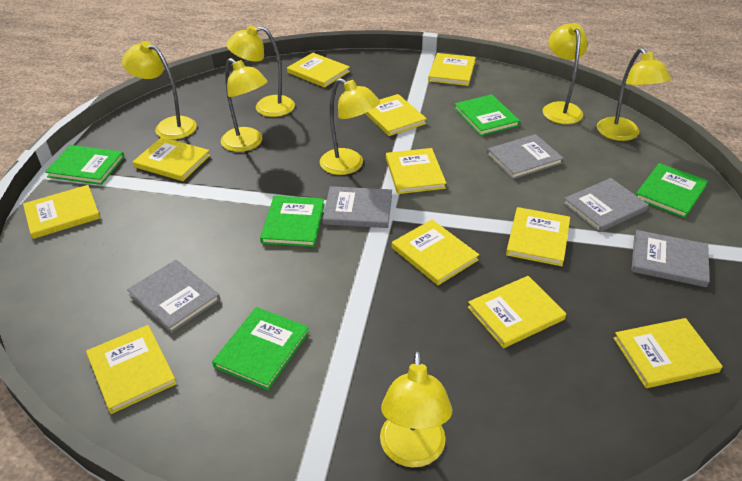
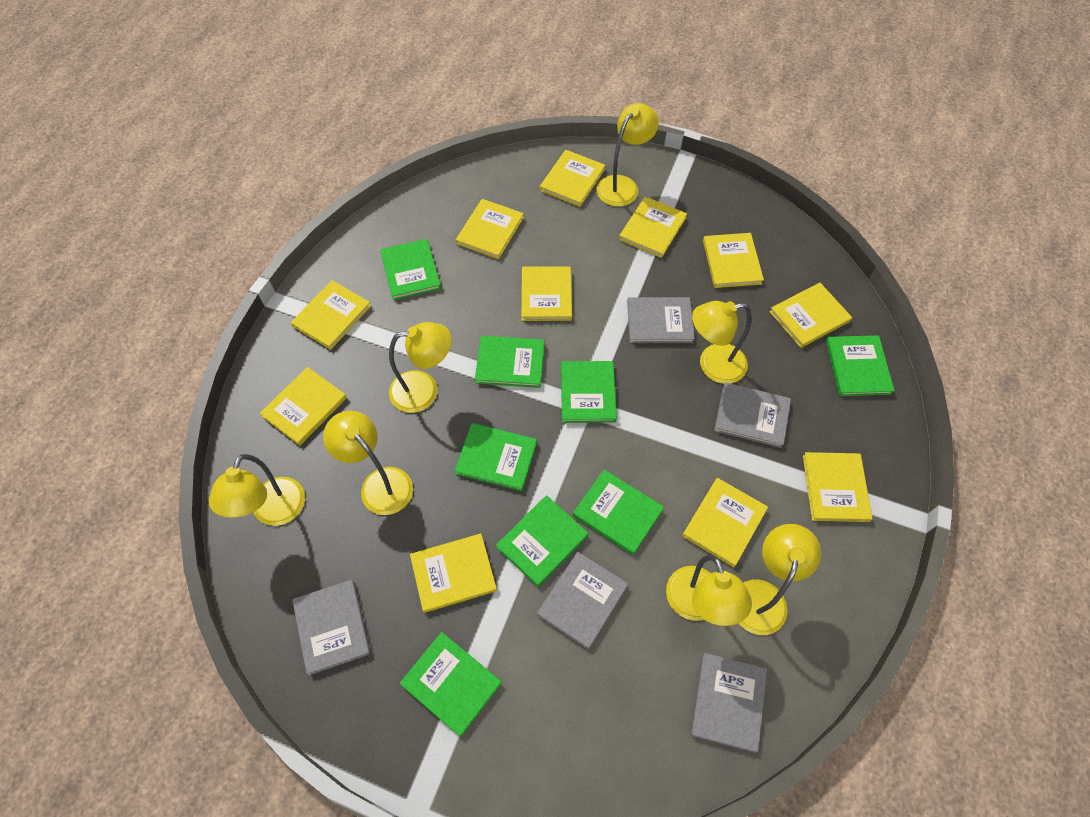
green book: 5 -> 8

